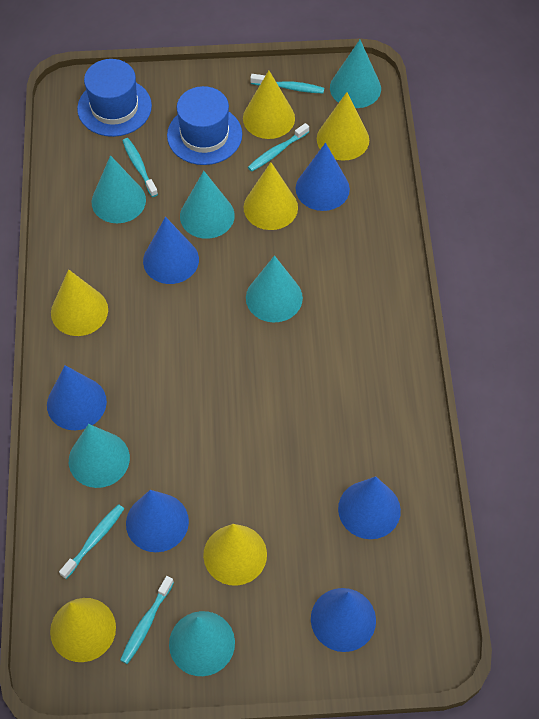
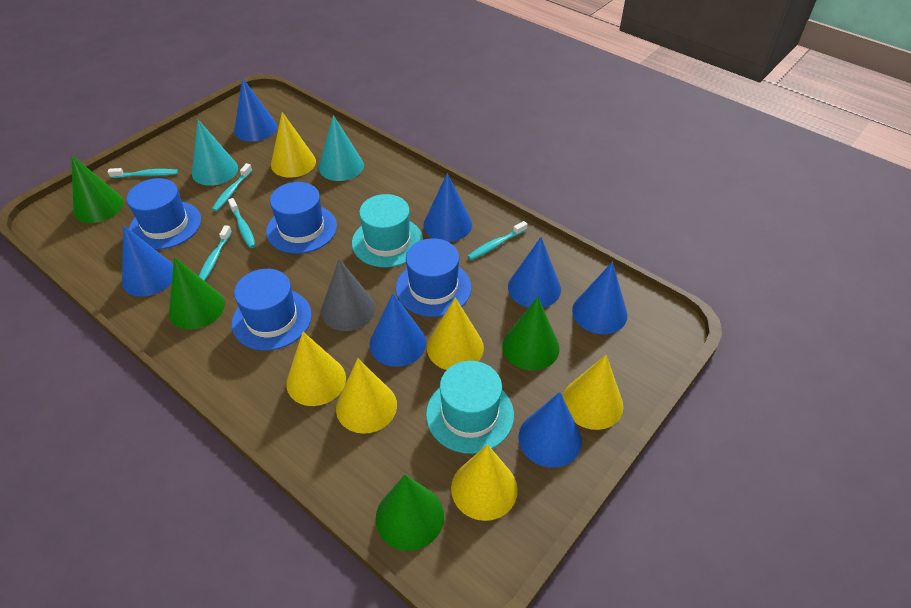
blue cone: 6 -> 7
blue hat: 2 -> 4
green cone: 0 -> 4
grey cone: 0 -> 1
turquoise cone: 6 -> 2
turquoise hat: 0 -> 2

